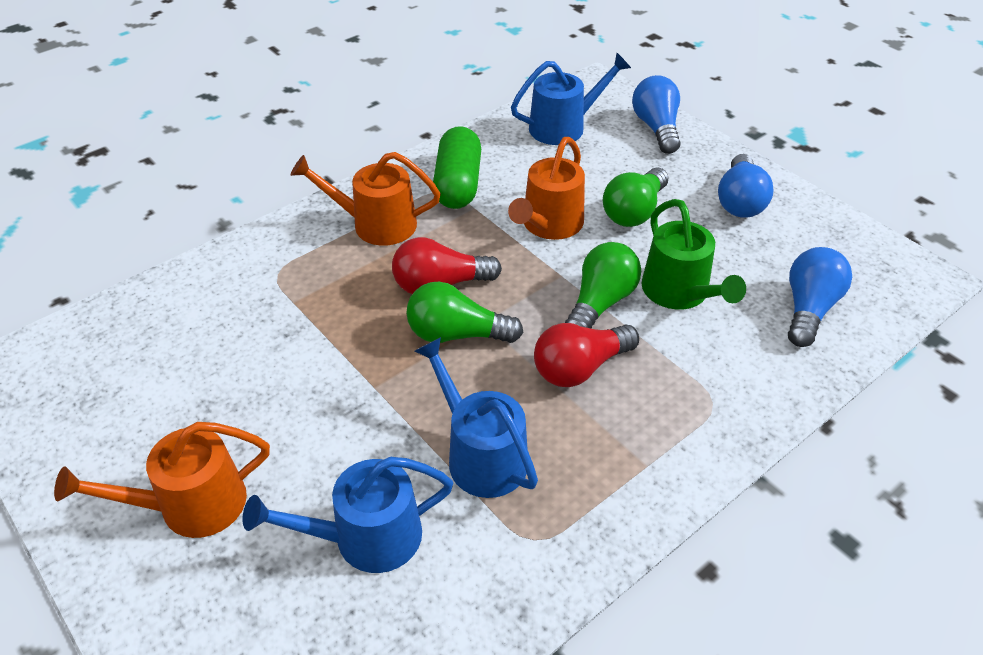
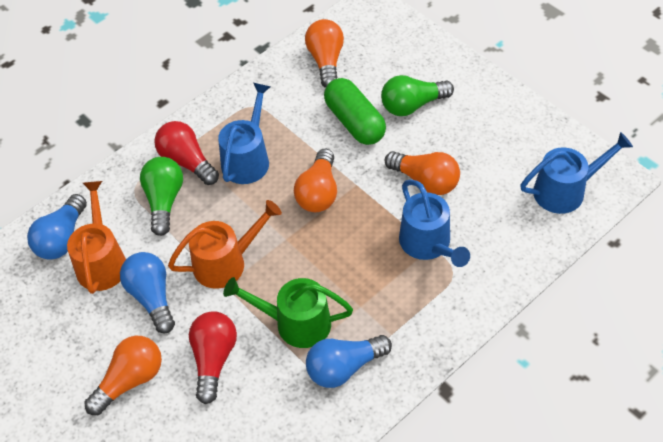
green light bulb: 3 -> 2
orange light bulb: 0 -> 4
orange watering can: 3 -> 2

